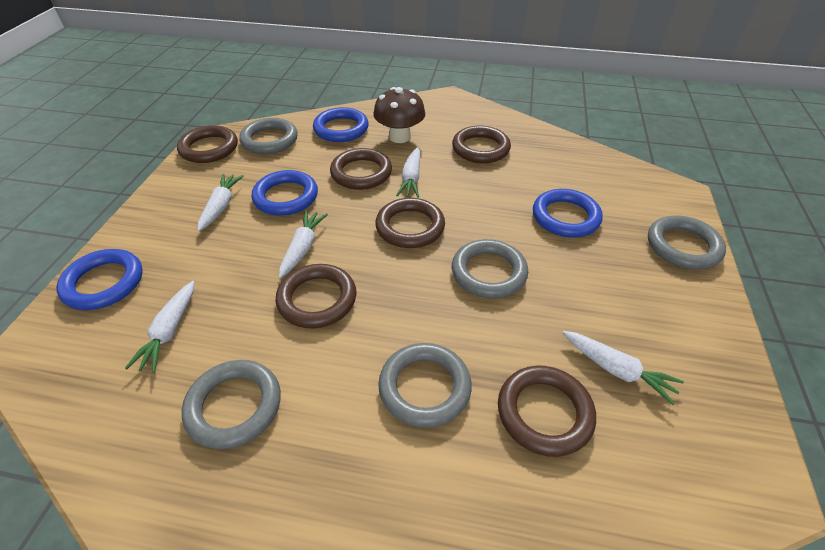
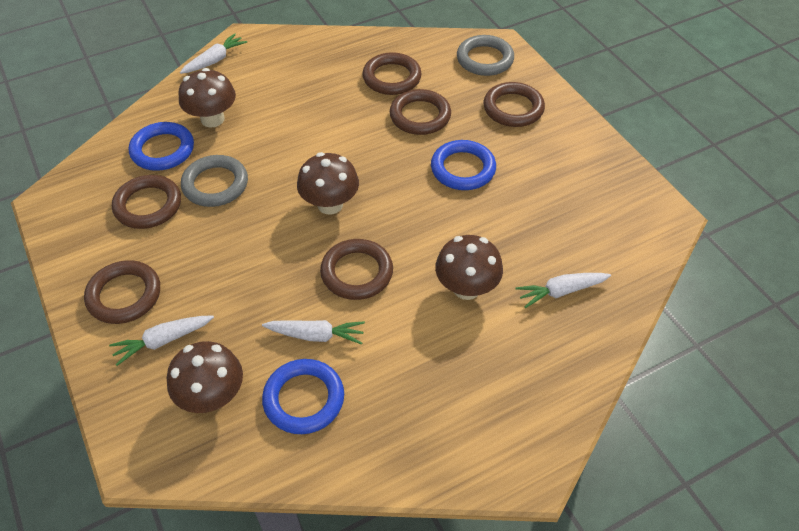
blue ring: 4 -> 3
brown mushroom: 1 -> 4
grey ring: 5 -> 2
white carrot: 5 -> 4

